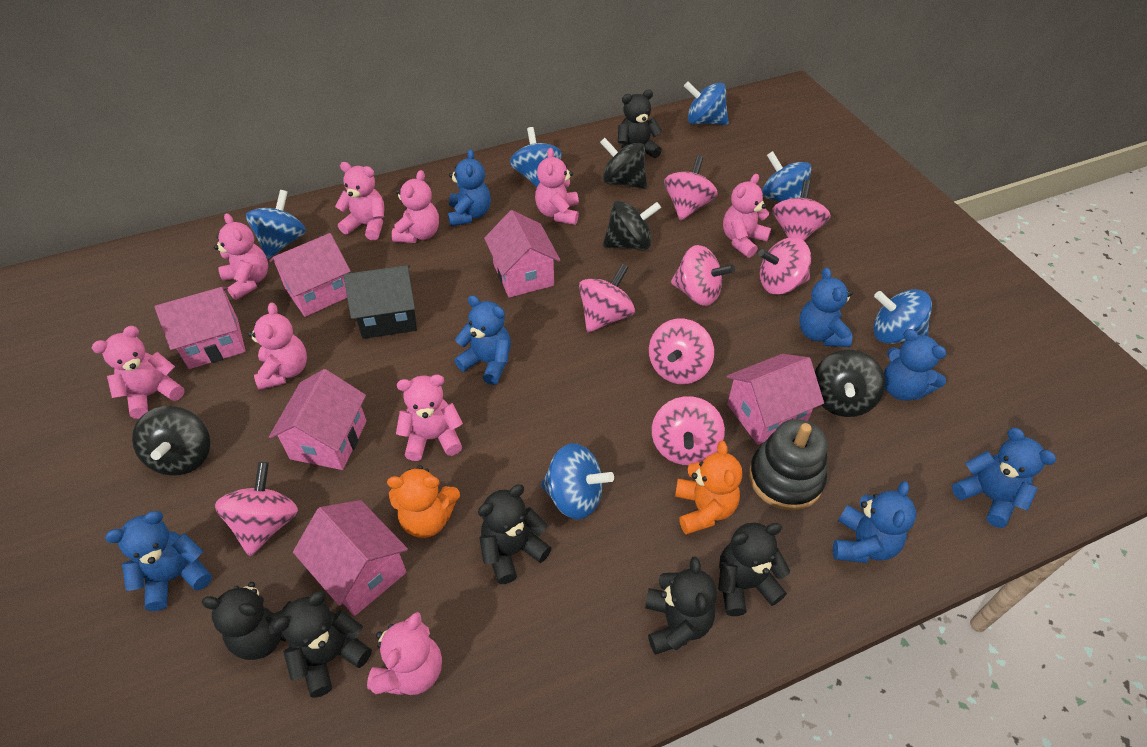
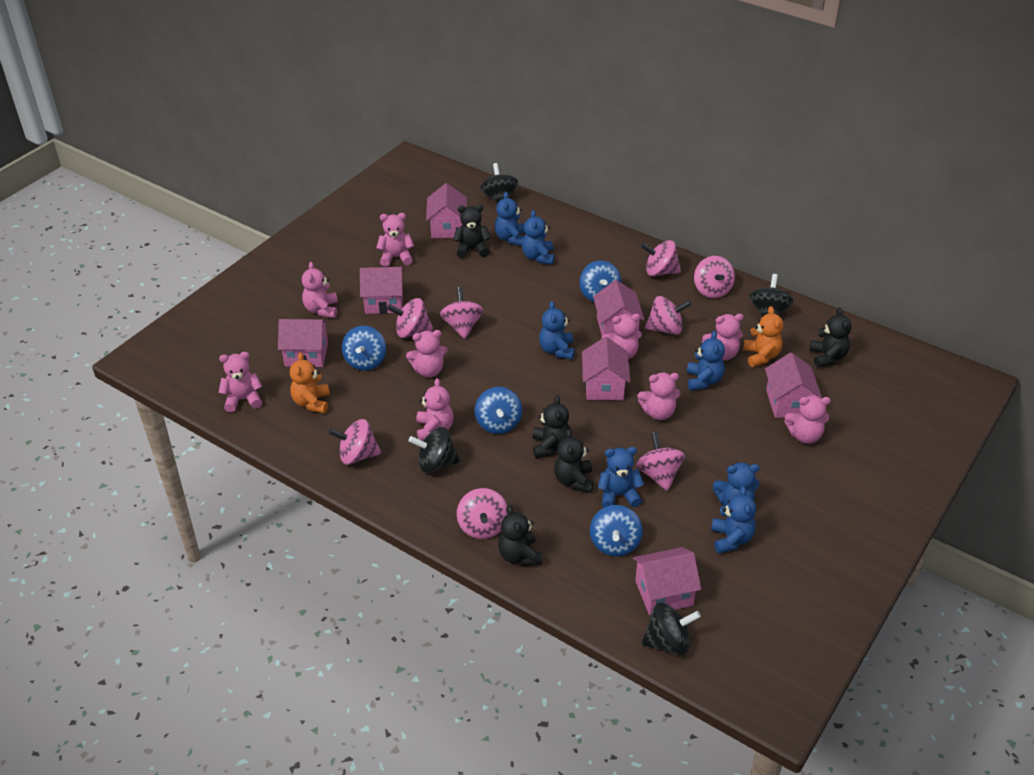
black house: 1 -> 0
black stacking toy: 1 -> 0
black teddy bear: 6 -> 5
blue spinning top: 6 -> 4
pink house: 6 -> 7

